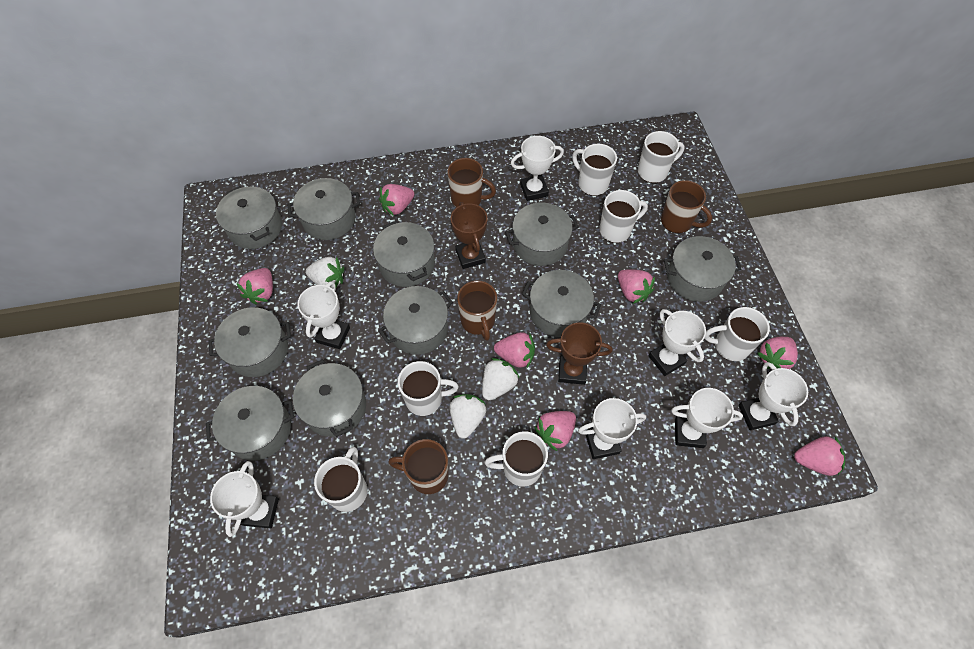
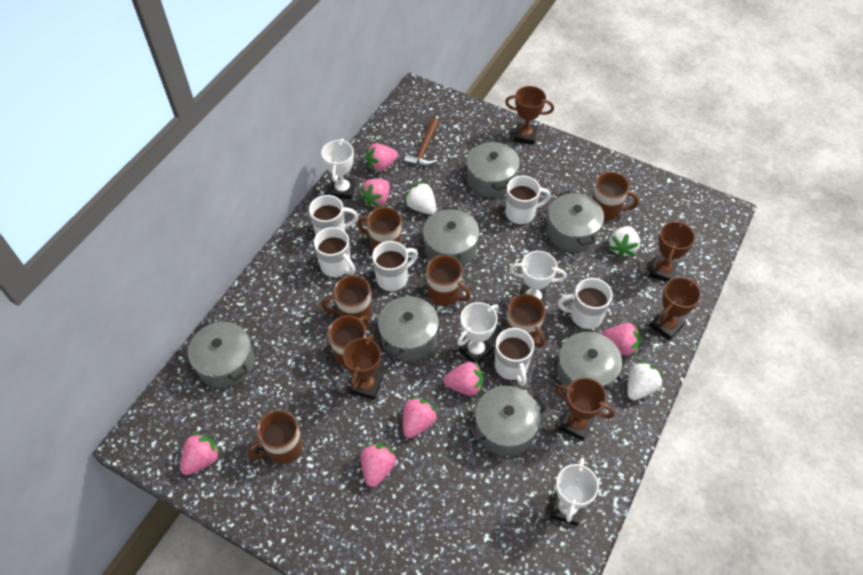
brown hammer: 0 -> 1
brown mug: 4 -> 7
brown trophy: 2 -> 5
grey pot: 10 -> 7
white mug: 7 -> 6
white trophy: 7 -> 4

